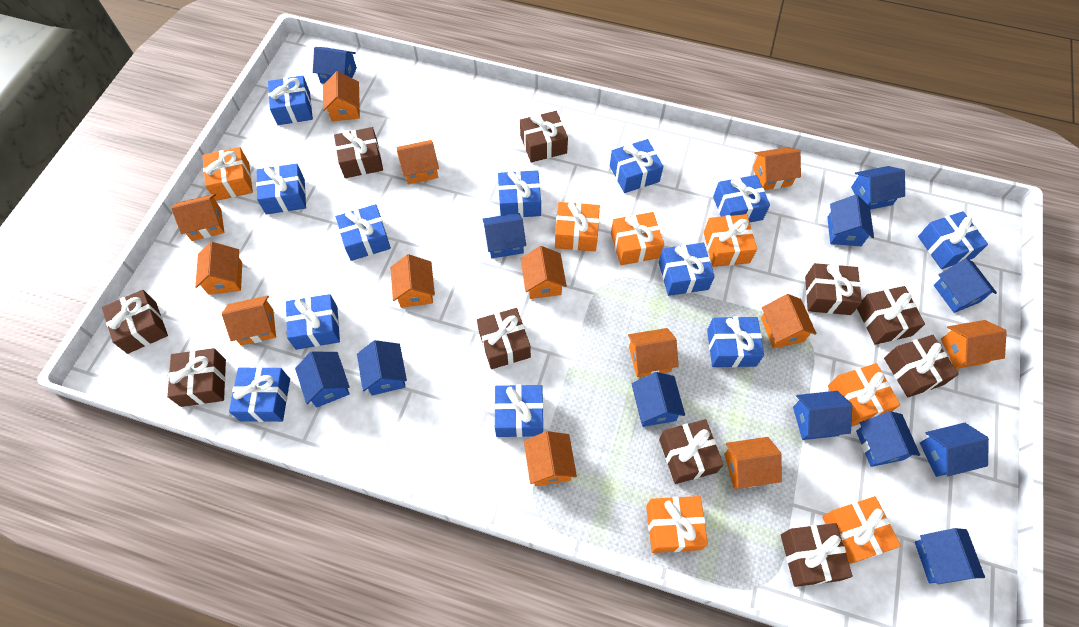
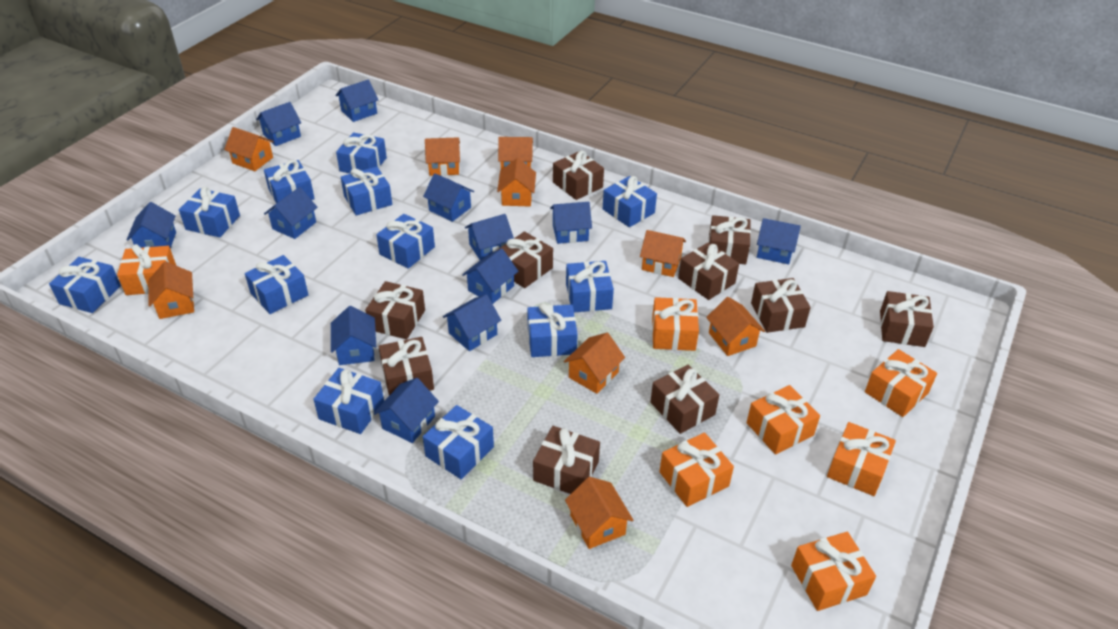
orange house: 13 -> 9

